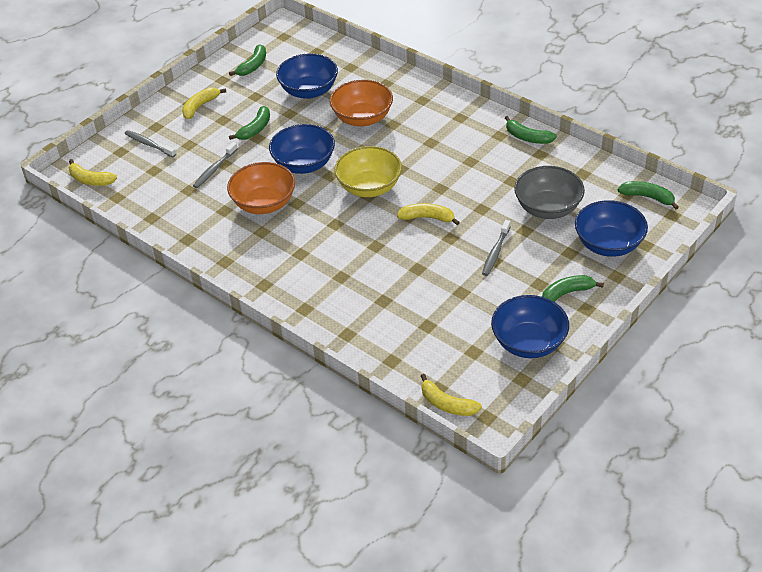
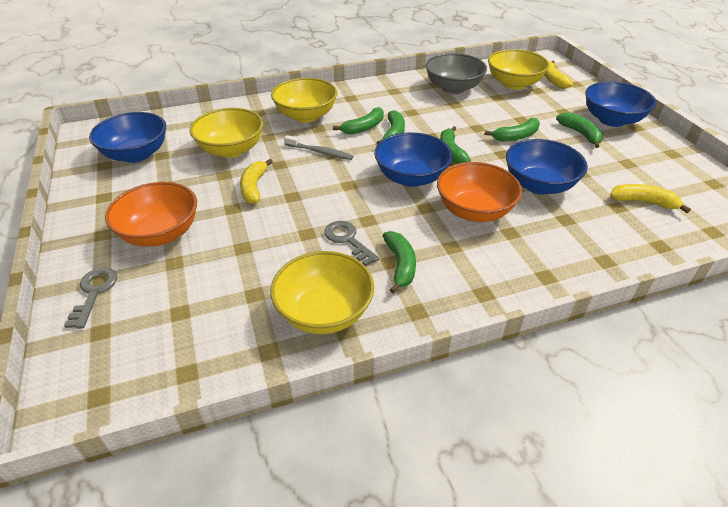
green banana: 5 -> 6
grey key: 0 -> 2
grey toothbrush: 3 -> 1
yellow banana: 4 -> 3
yellow bowl: 1 -> 4

